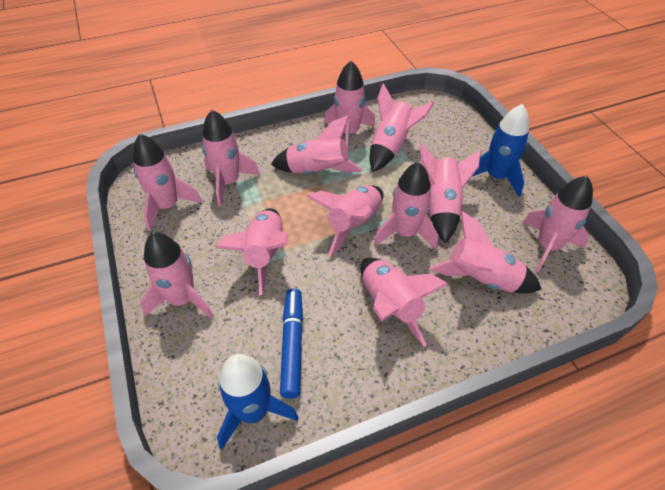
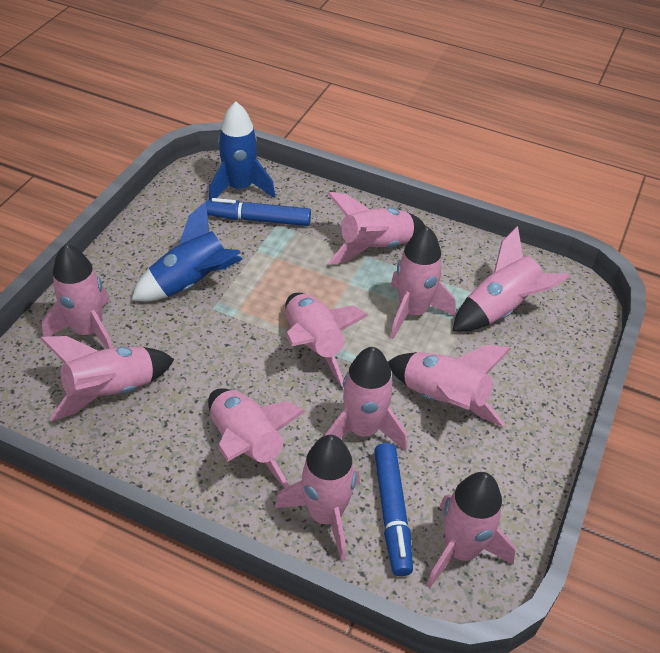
blue marker: 1 -> 2
pink rocket: 13 -> 11

